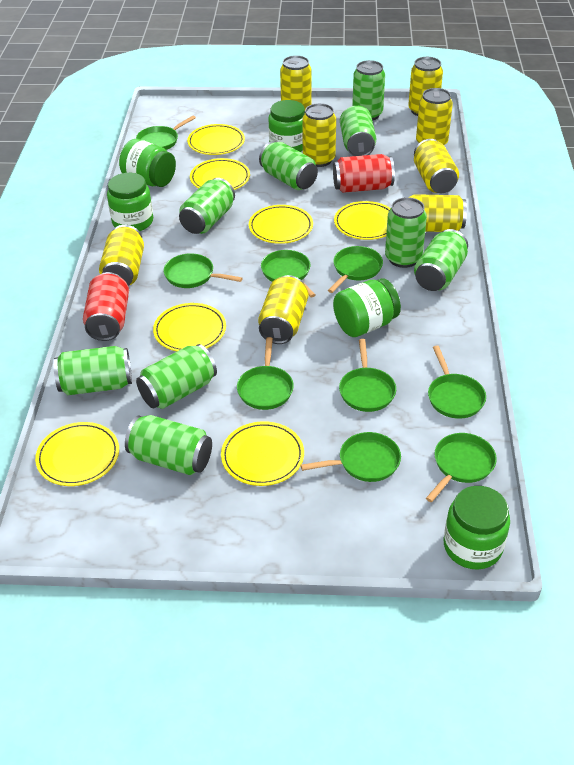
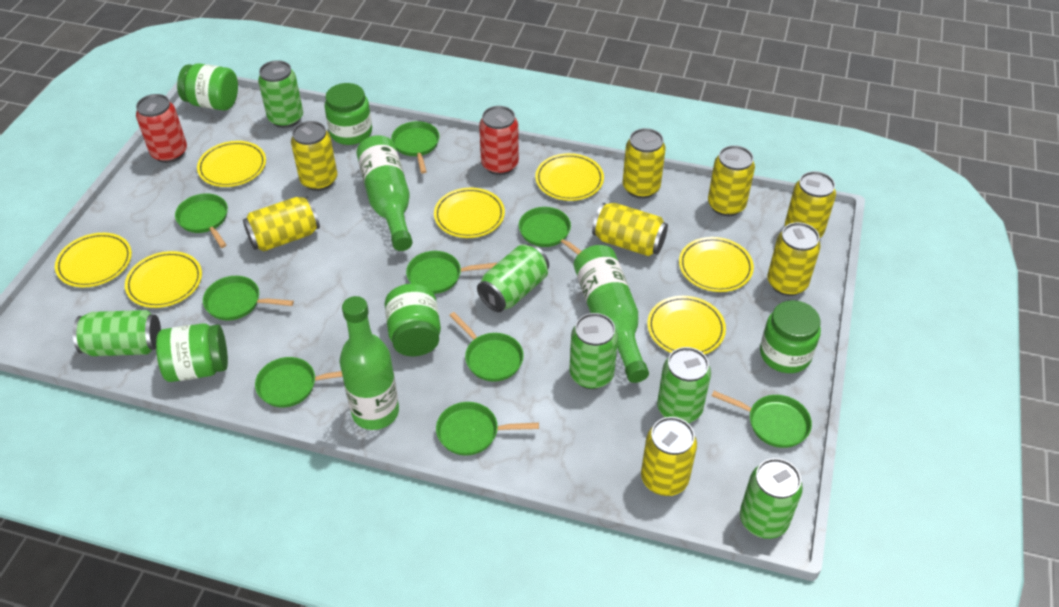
green bottle: 0 -> 3
green can: 9 -> 6

